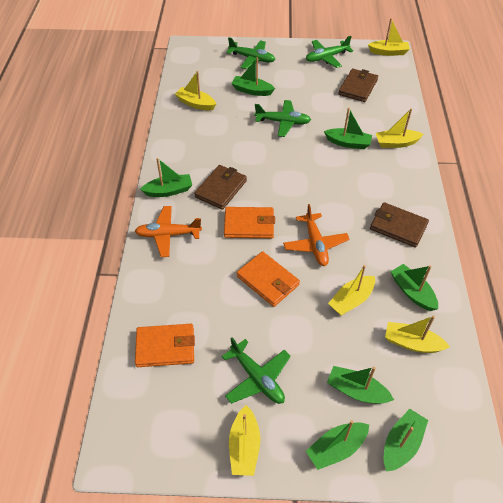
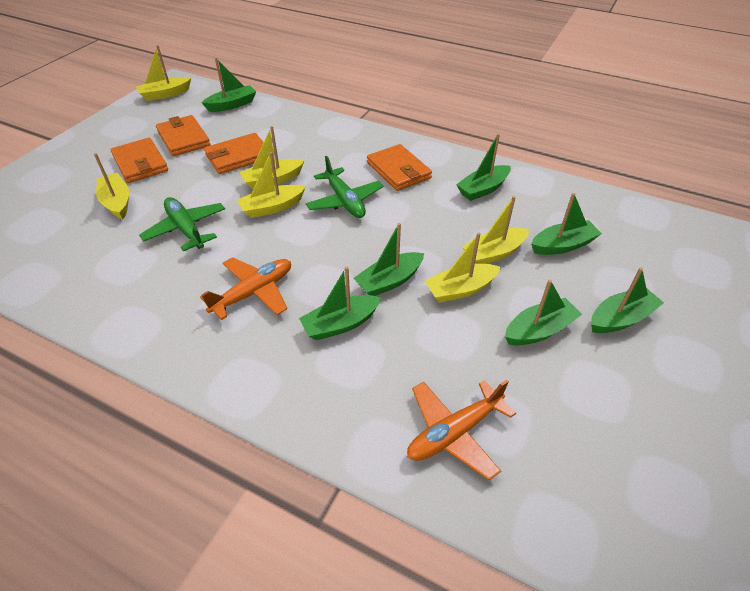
brown wallet: 3 -> 0
green plane: 4 -> 2
orange wallet: 3 -> 4

